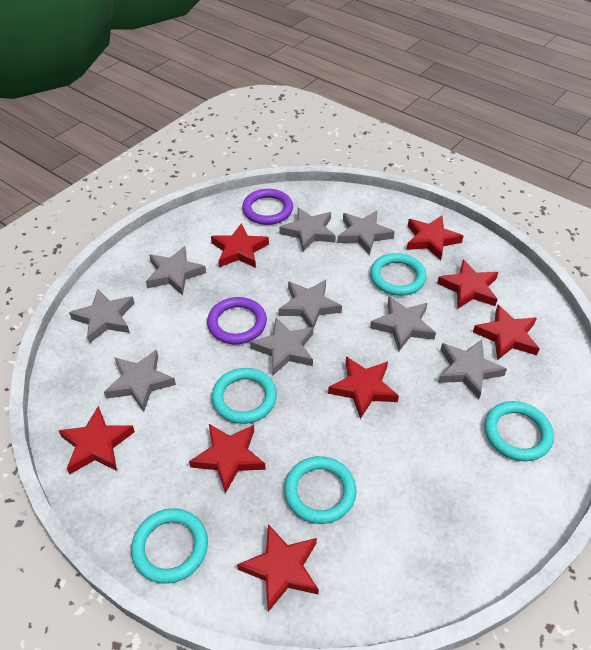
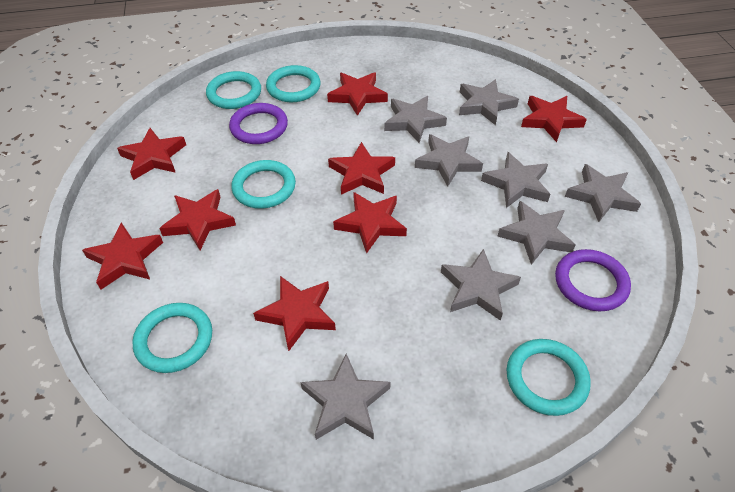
grey star: 9 -> 8

